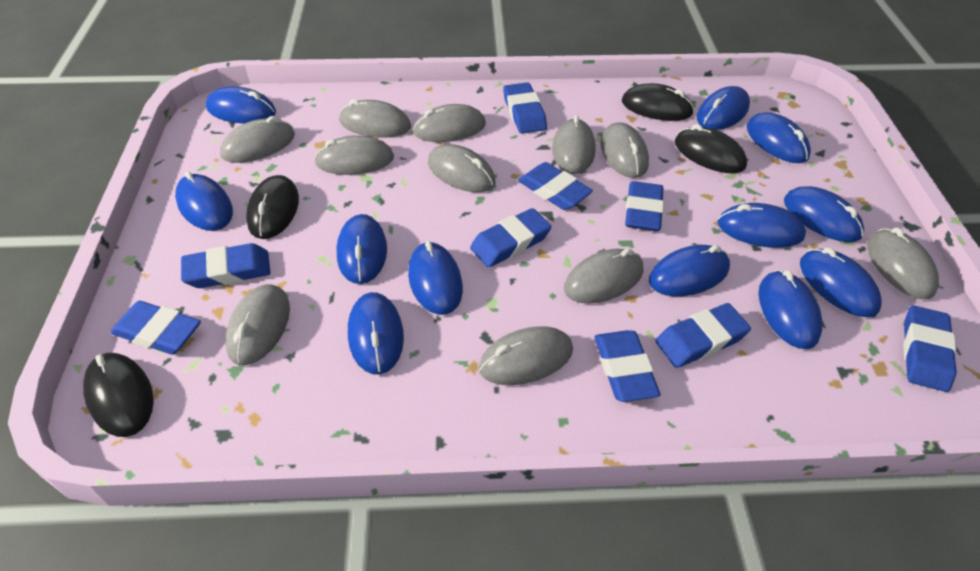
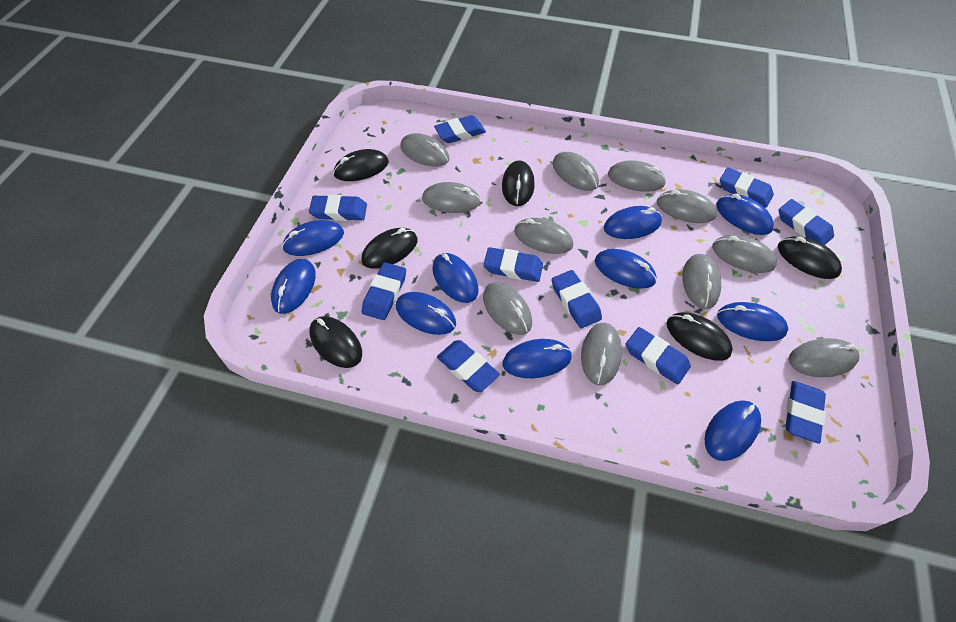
black mouse: 4 -> 6
blue eraser: 9 -> 10
blue mouse: 12 -> 10

